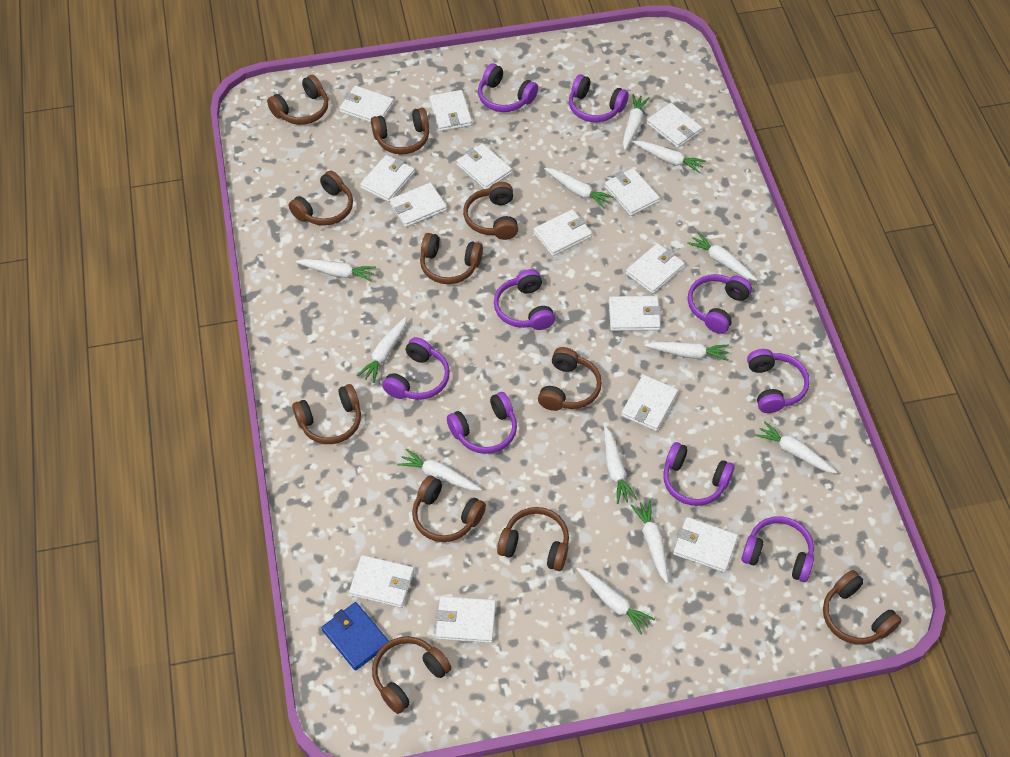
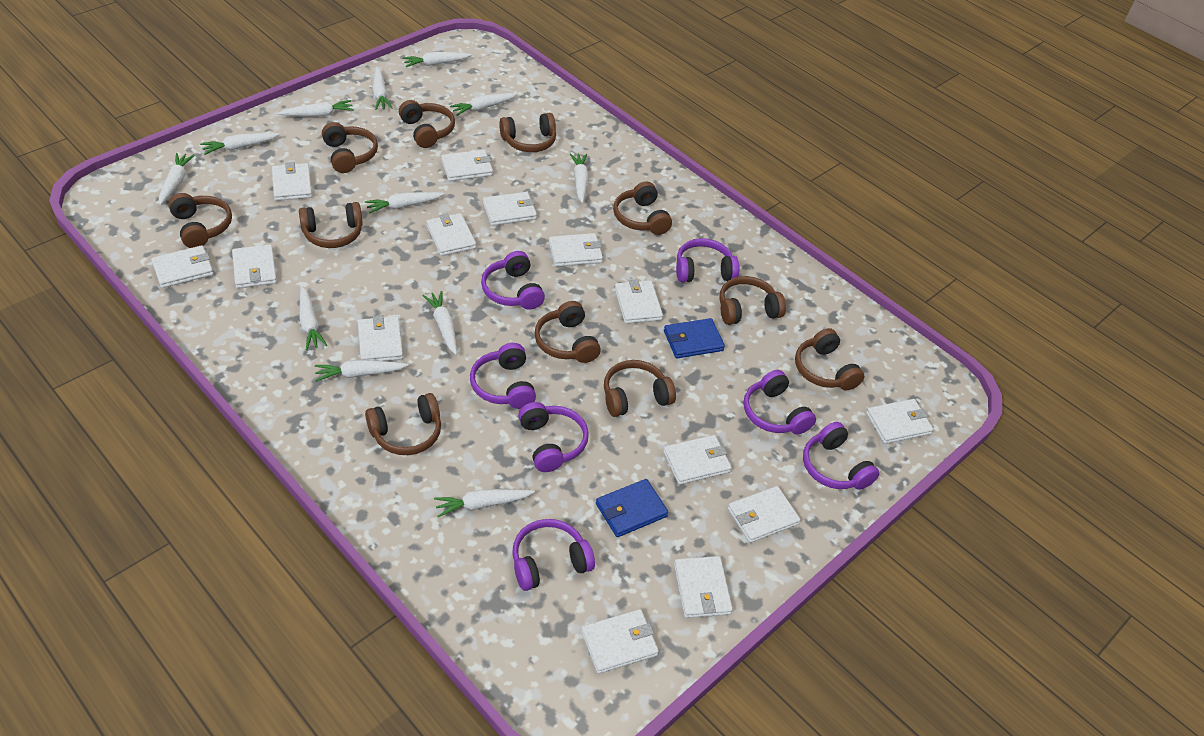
blue wallet: 1 -> 2
purple headphones: 9 -> 7

